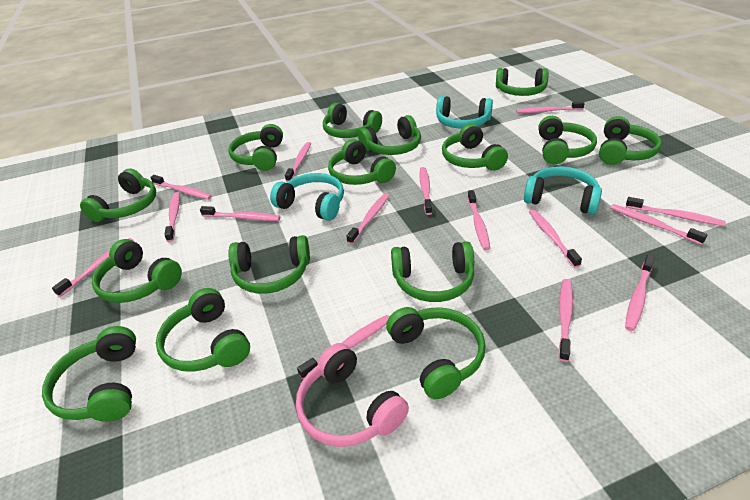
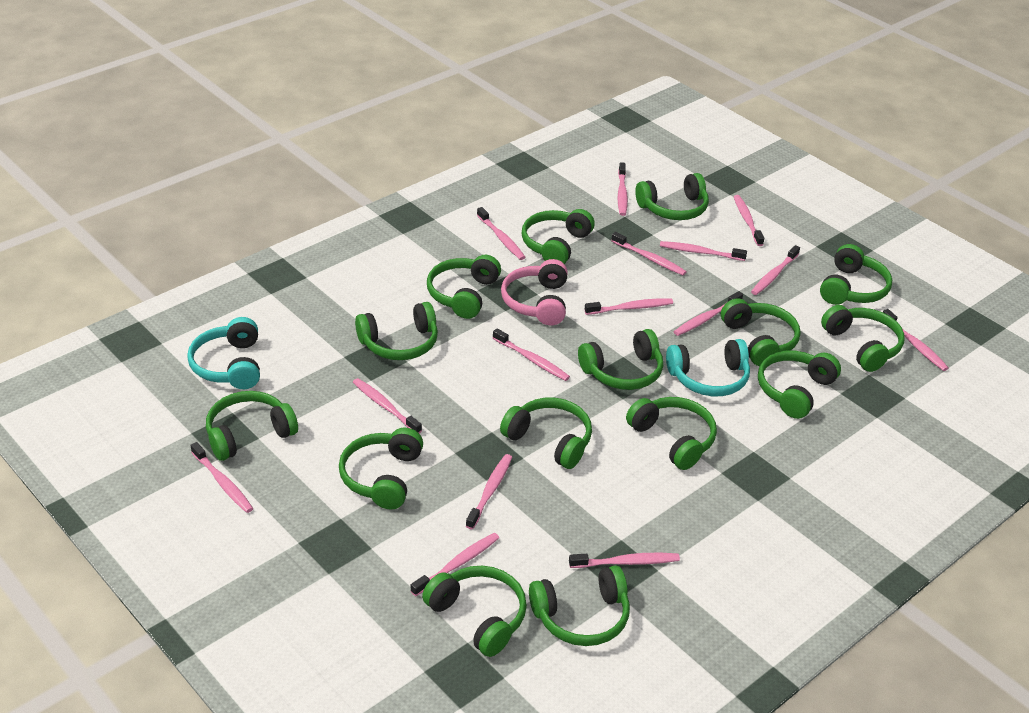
turquoise headphones: 3 -> 2

